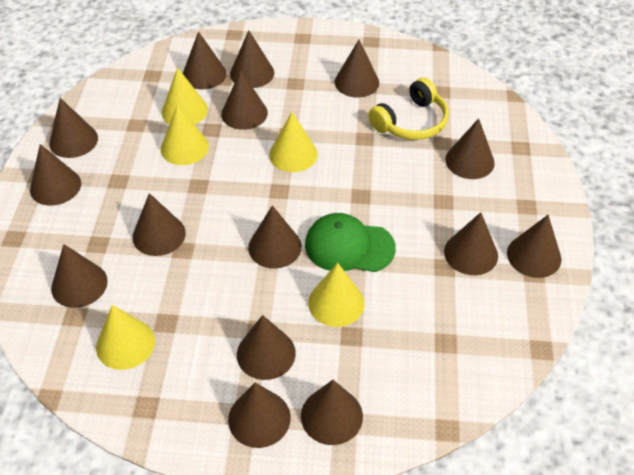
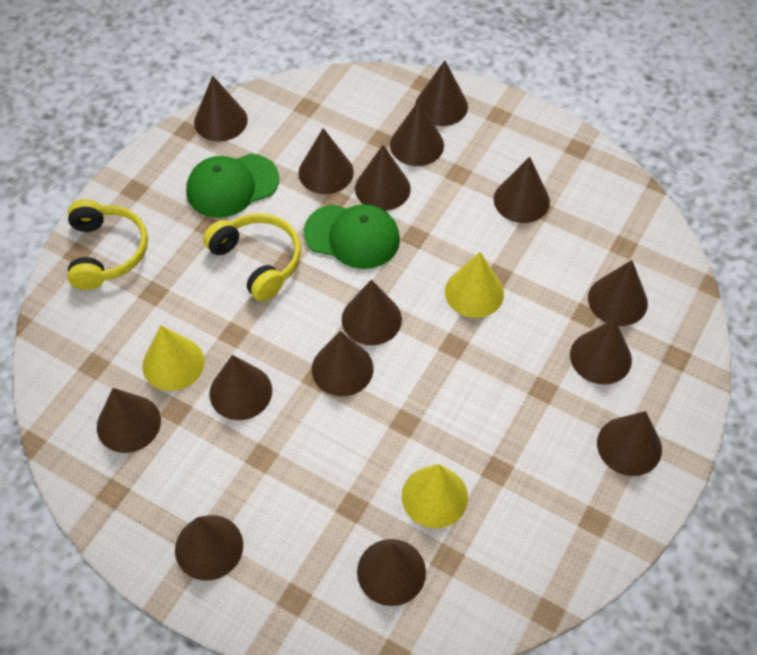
green cap: 1 -> 2
yellow cone: 5 -> 3
yellow headphones: 1 -> 2

